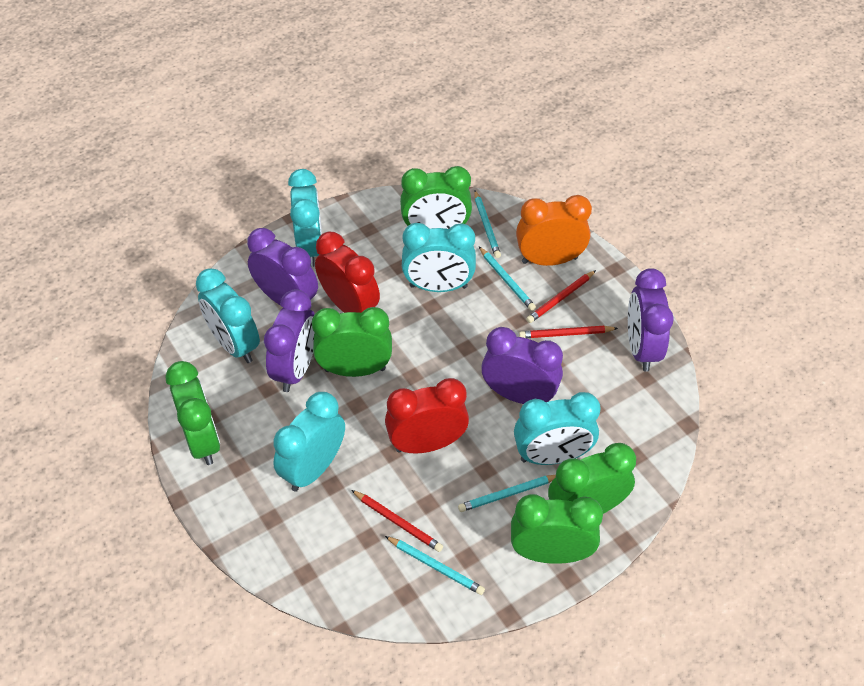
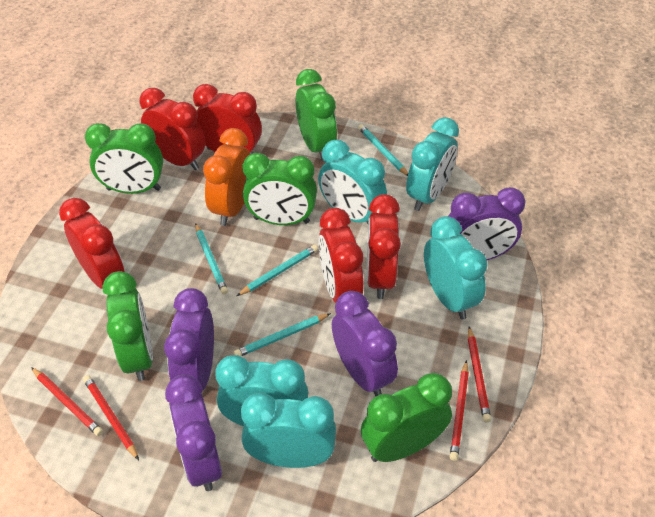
red clock: 2 -> 5
red pencil: 3 -> 4

